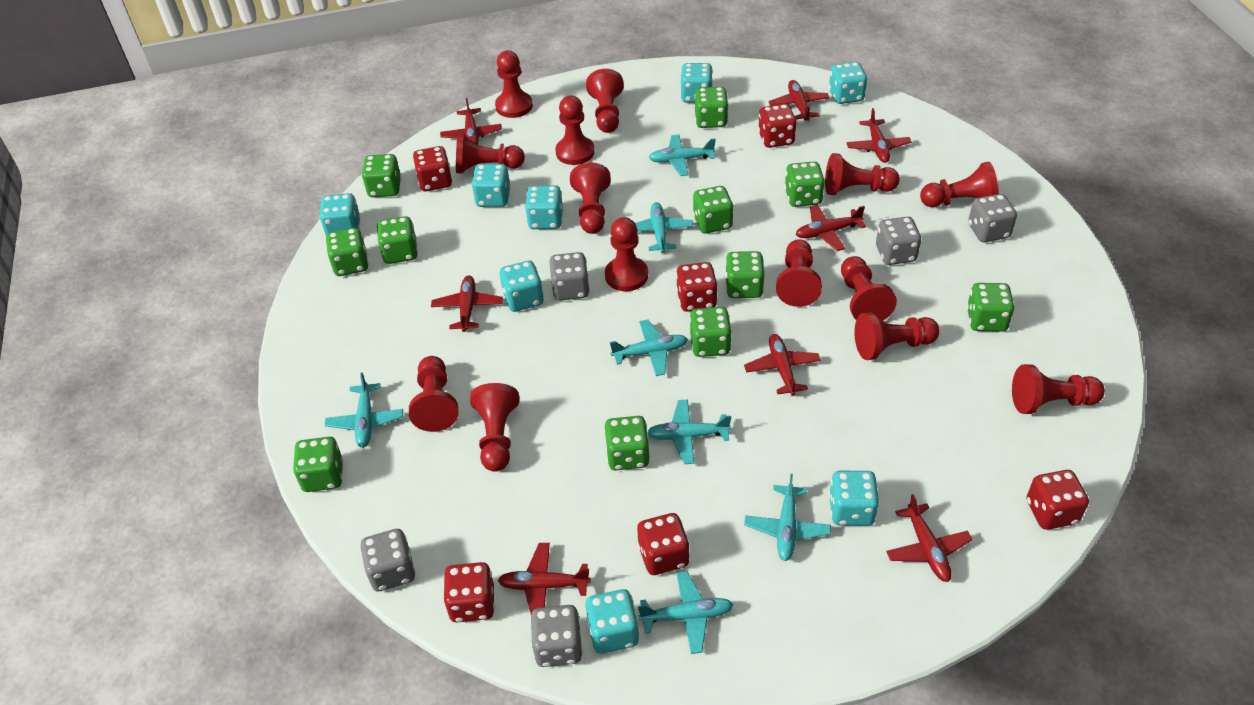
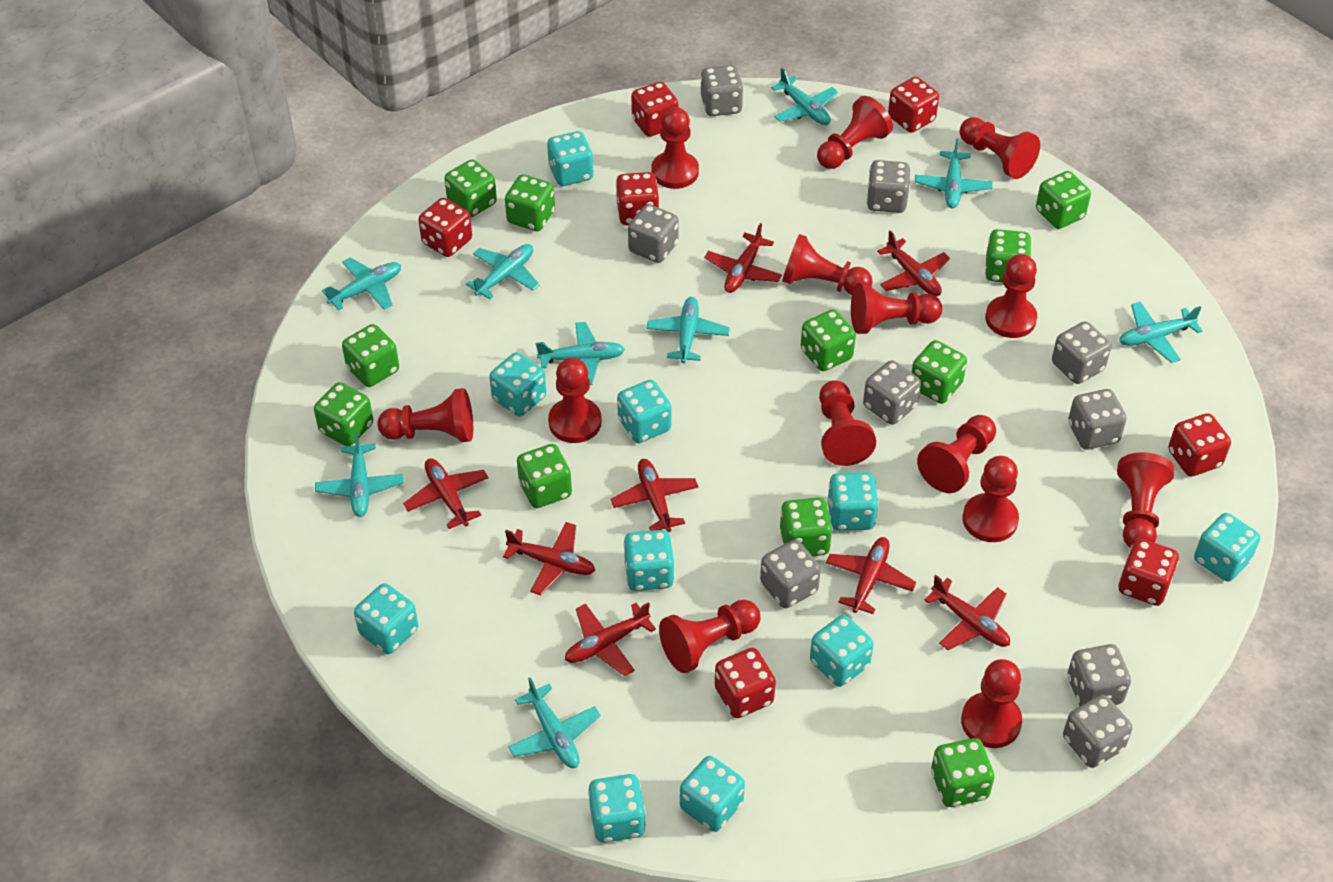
grey dice: 5 -> 9
red dice: 6 -> 7
turquoise dice: 8 -> 10
turquoise plane: 7 -> 9

